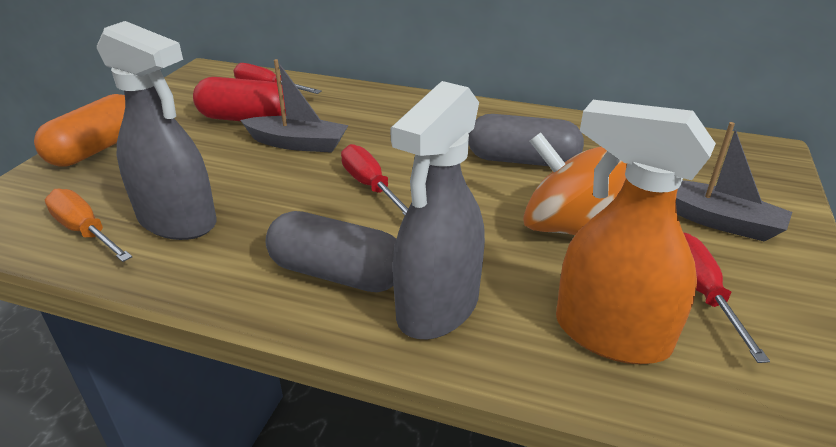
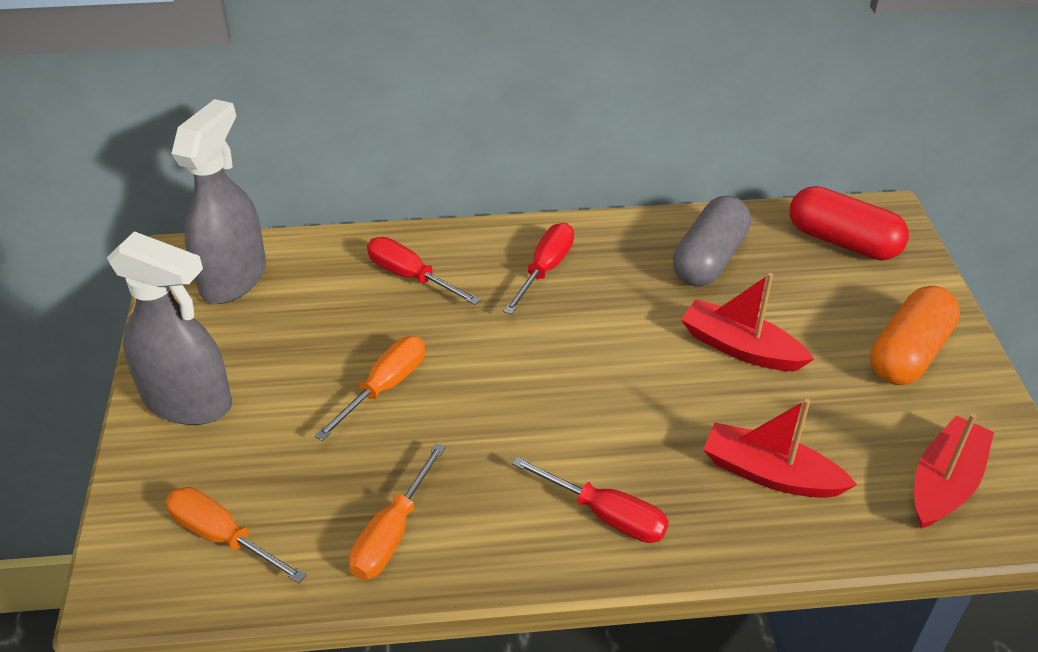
grey boat: 2 -> 0
grey capsule: 2 -> 1
orange screwdriver: 1 -> 3
orange spinning top: 1 -> 0
orange spray bottle: 1 -> 0
red boat: 0 -> 3

